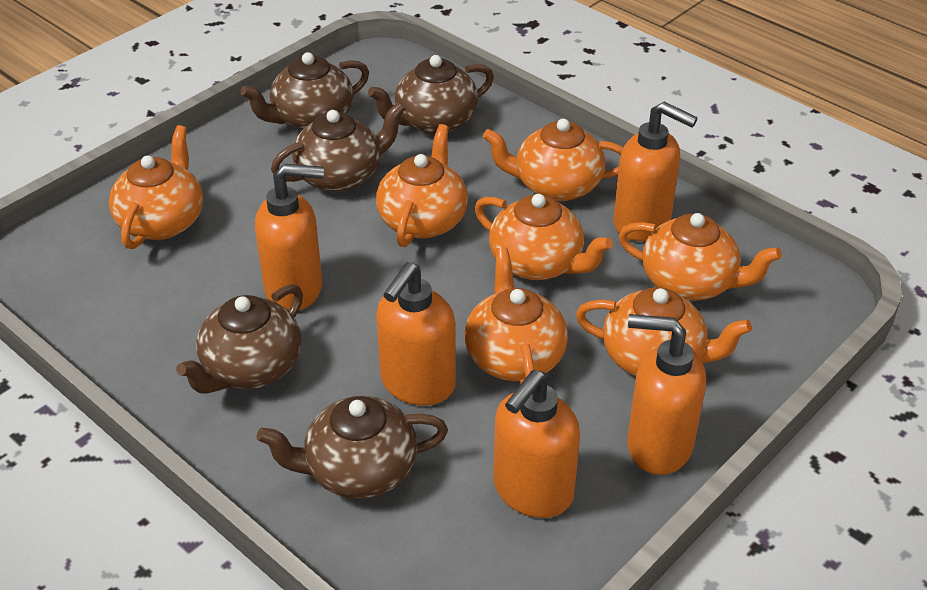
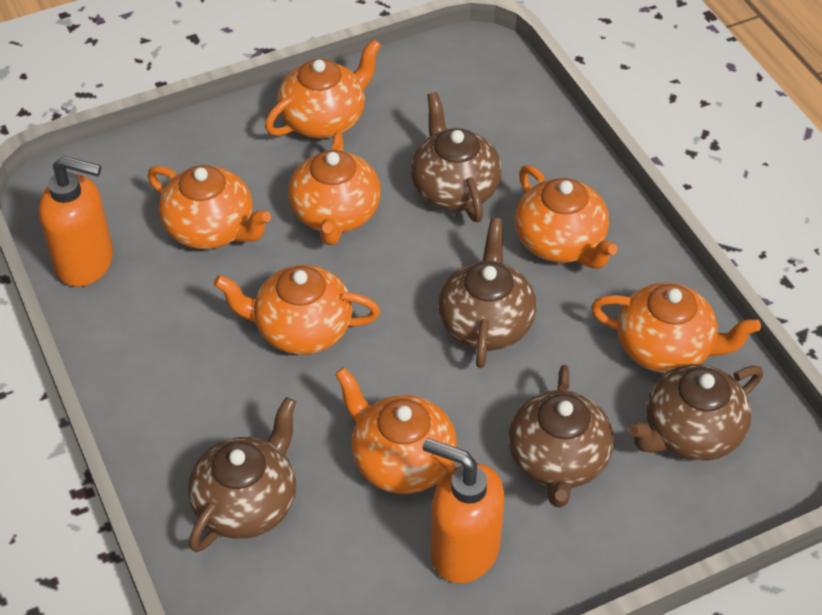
orange soap dispenser: 5 -> 2

